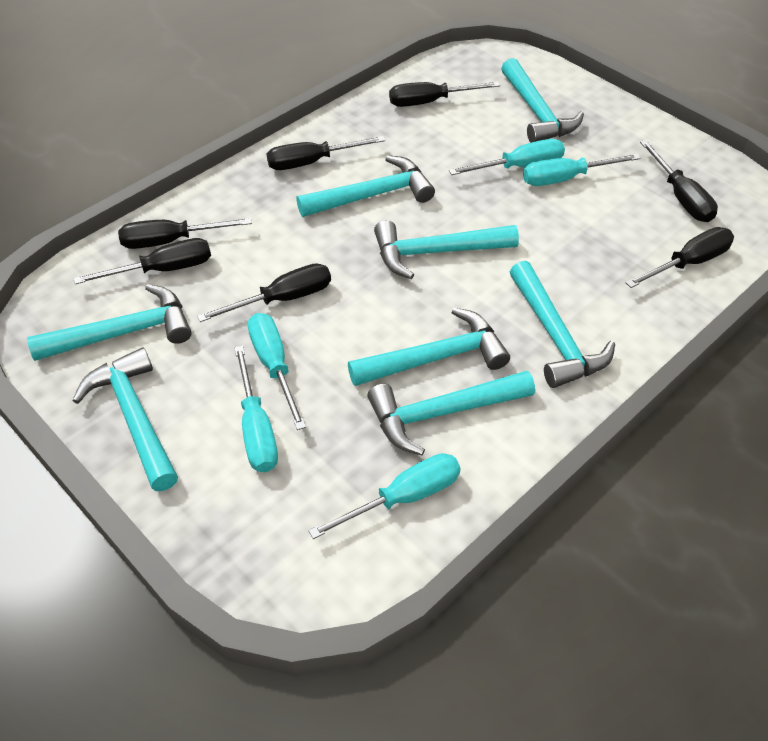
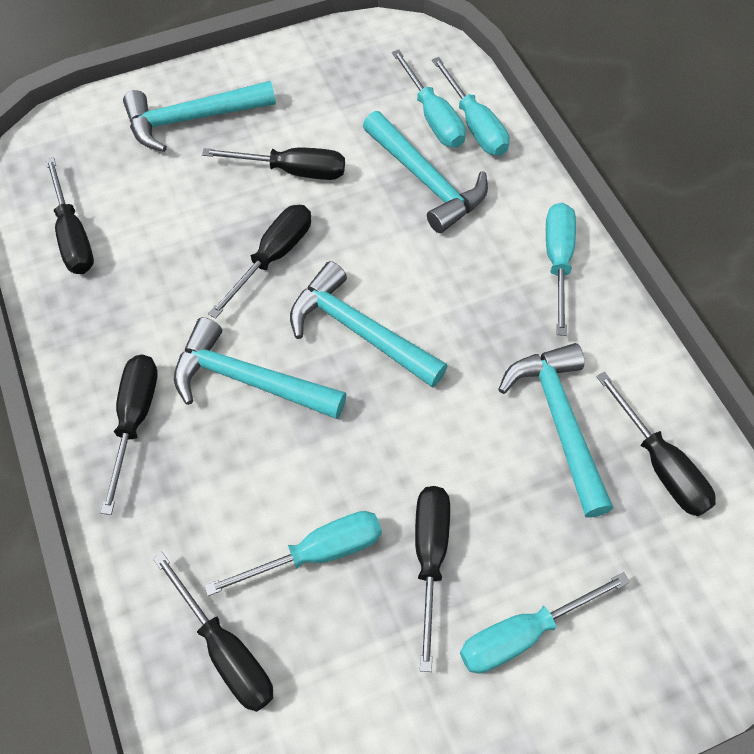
turquoise hammer: 8 -> 5

